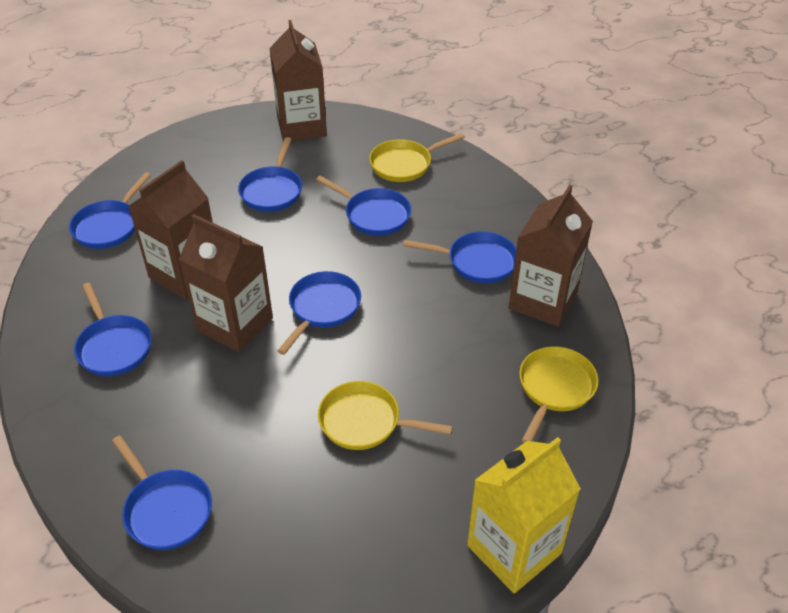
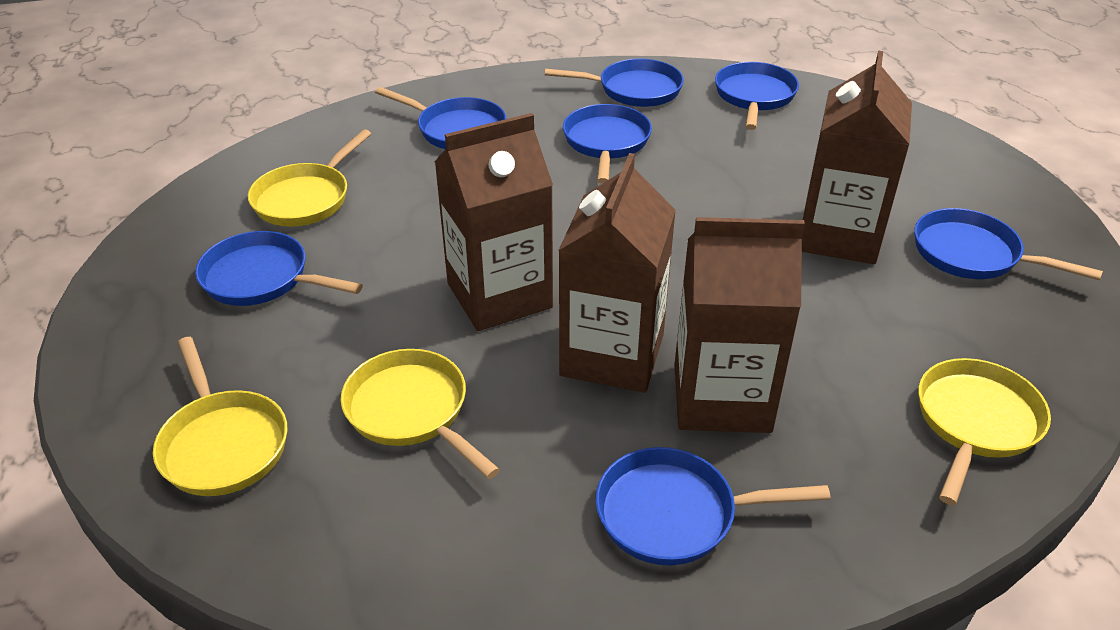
yellow carton: 1 -> 0
yellow pan: 3 -> 4

